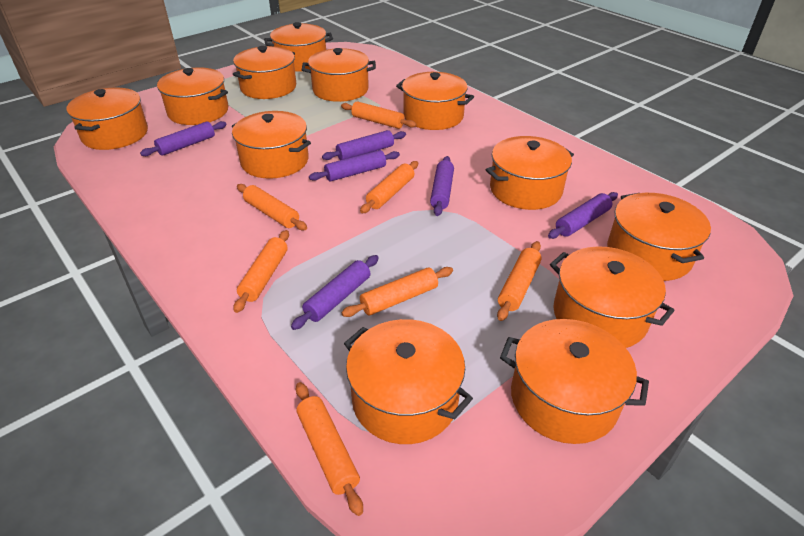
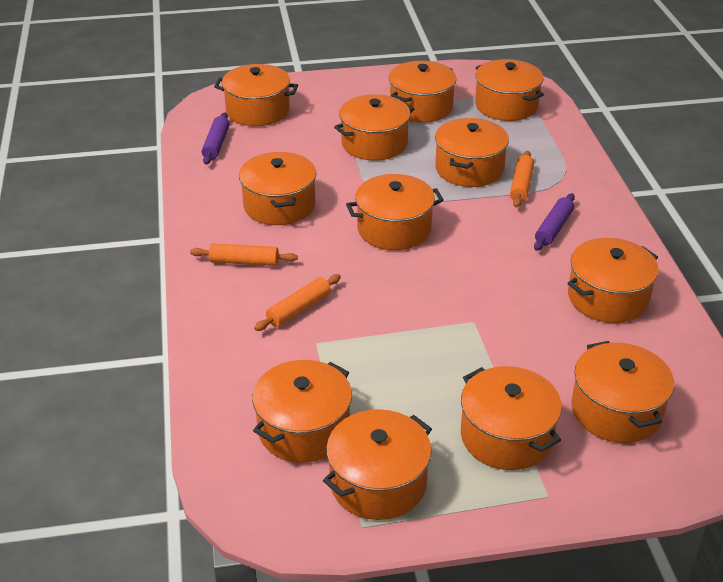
orange rolling pin: 7 -> 3
purple rolling pin: 6 -> 2

